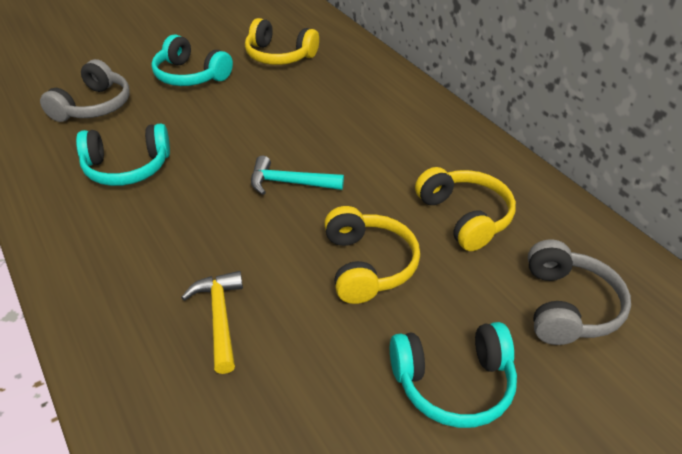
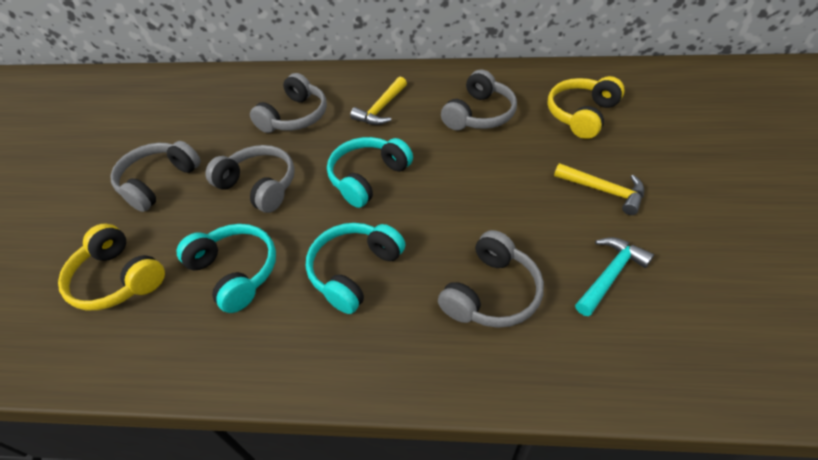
grey headphones: 2 -> 5
yellow hammer: 1 -> 2
yellow headphones: 3 -> 2

